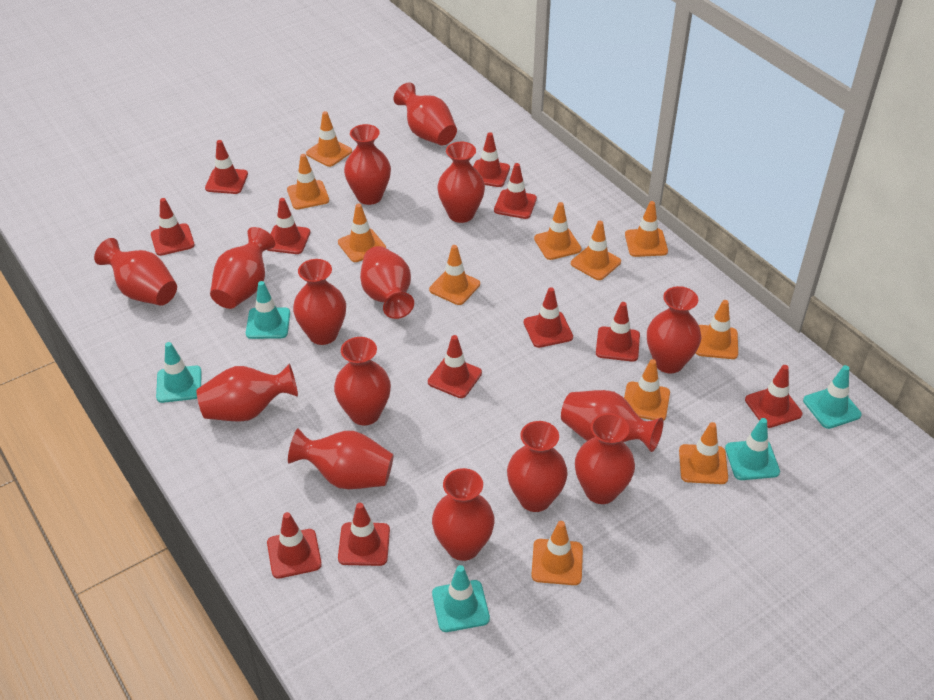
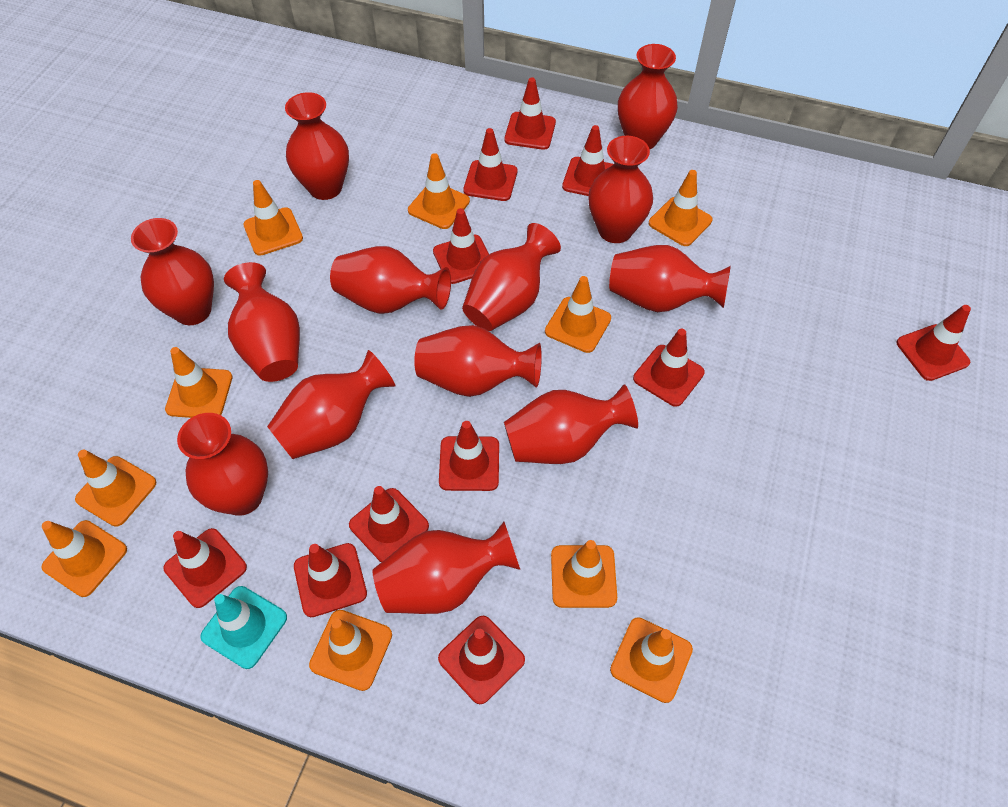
orange traffic cone: 11 -> 10
red vase: 15 -> 13
turquoise traffic cone: 5 -> 1

